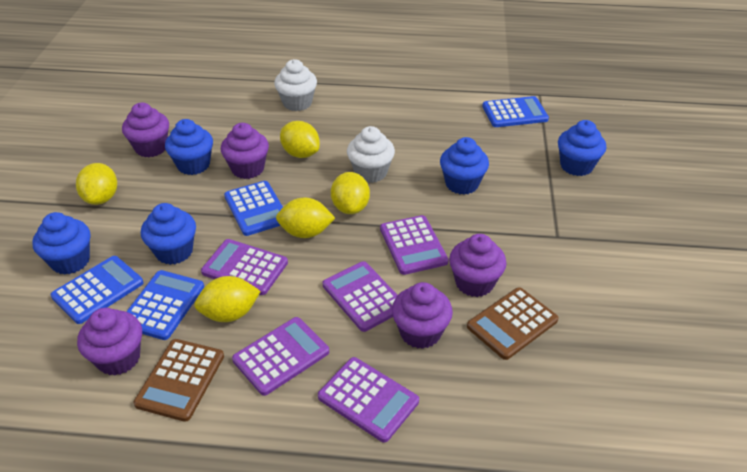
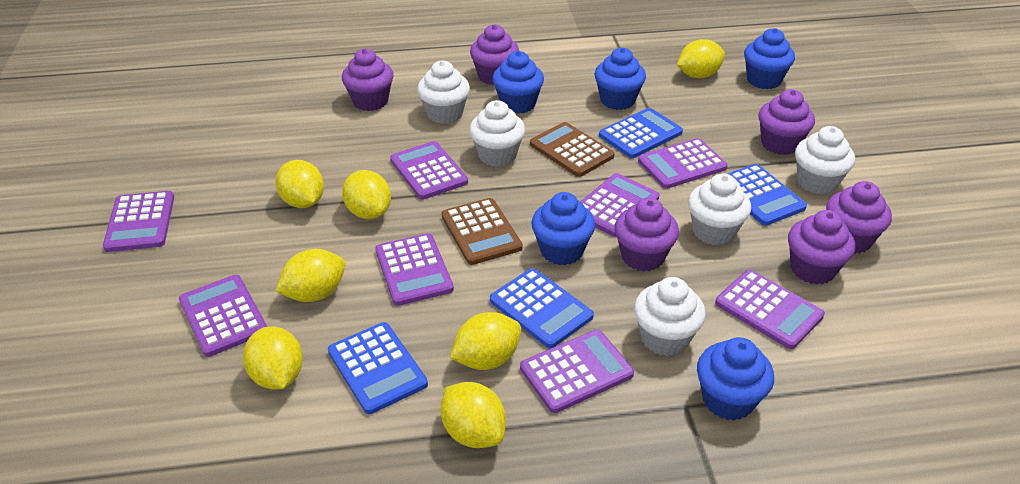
purple calculator: 5 -> 8
purple cupcake: 5 -> 6
white cupcake: 2 -> 5
yellow lemon: 5 -> 7

